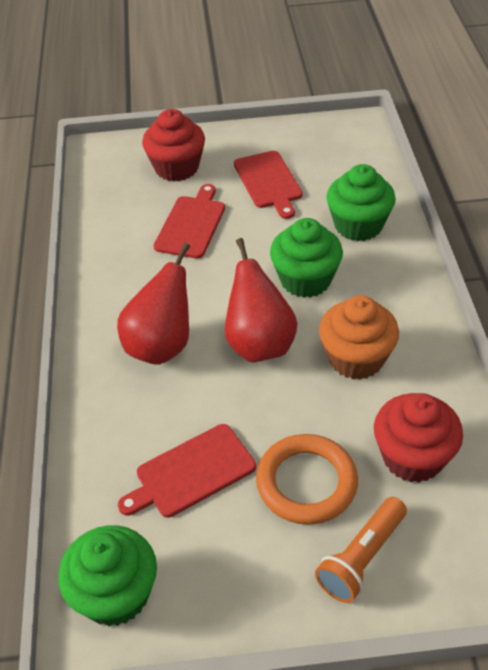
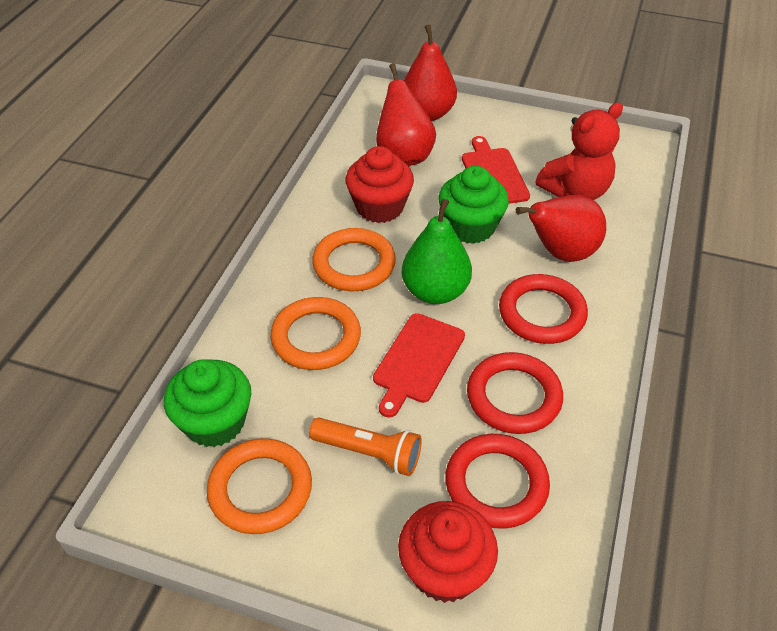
green cupcake: 3 -> 2
green pear: 0 -> 1
orange cupcake: 1 -> 0
orange ring: 1 -> 3
red cutting board: 3 -> 2
red pear: 2 -> 3
red ring: 0 -> 3
red teddy bear: 0 -> 1

